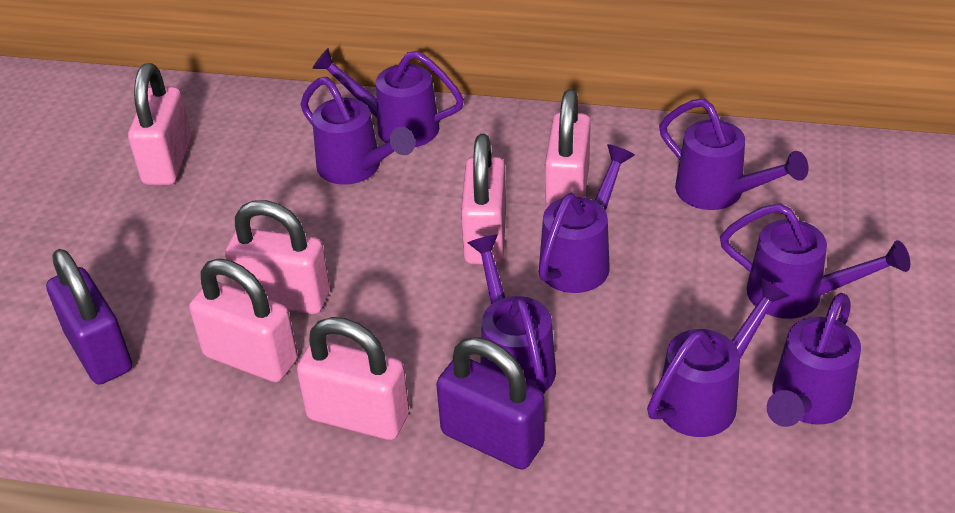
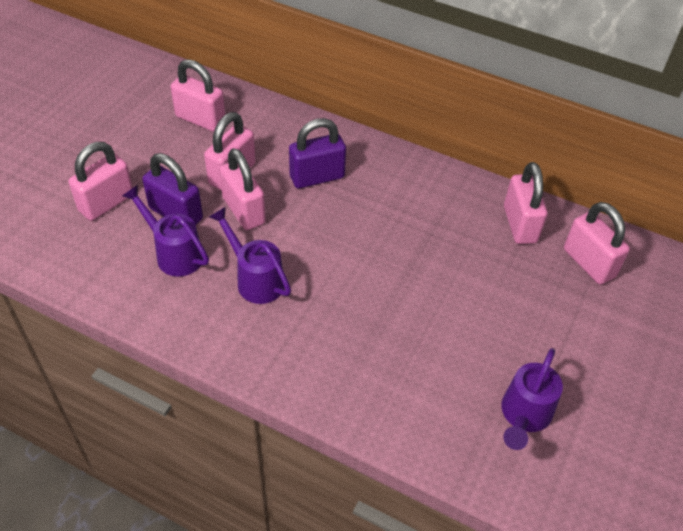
purple watering can: 8 -> 3

